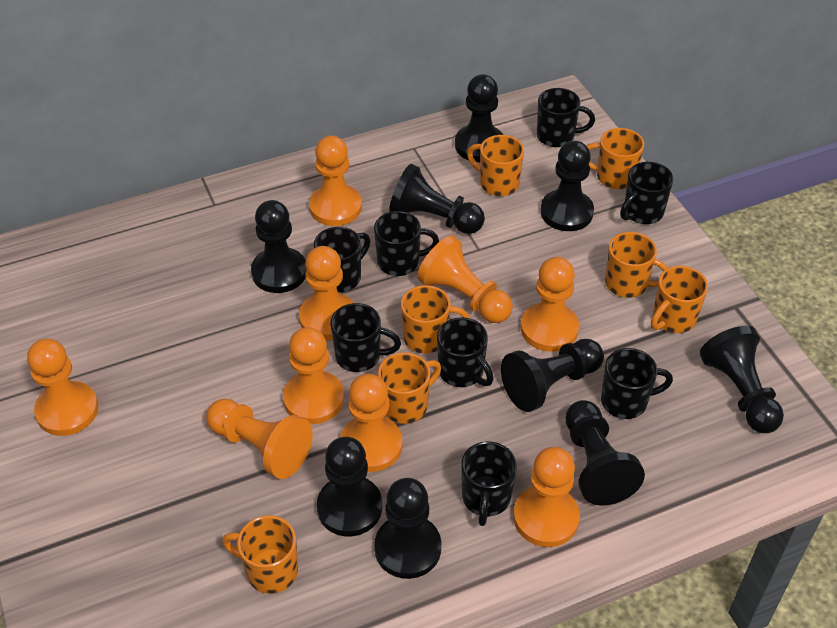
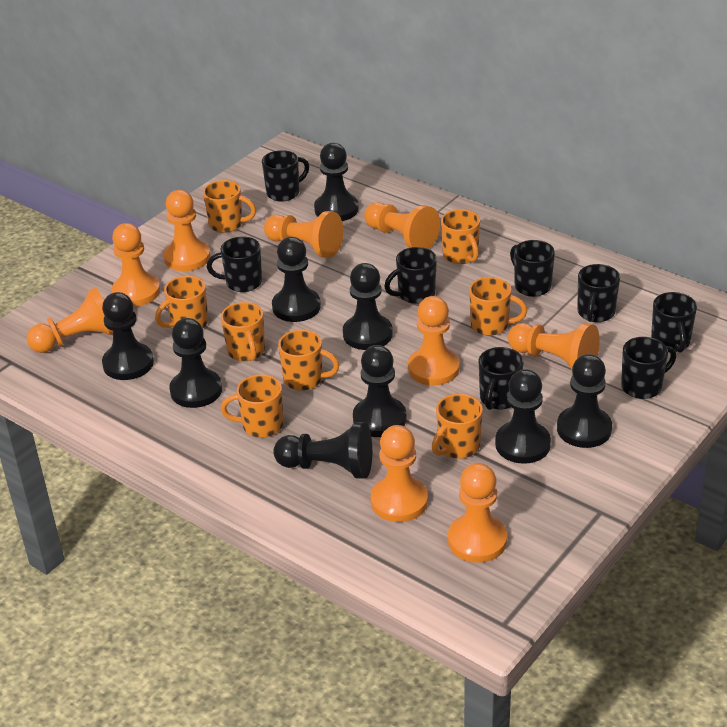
orange mug: 7 -> 8

